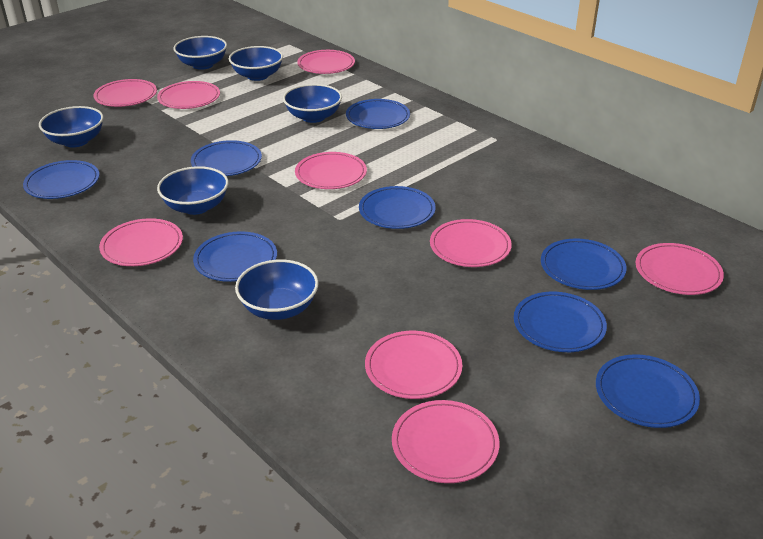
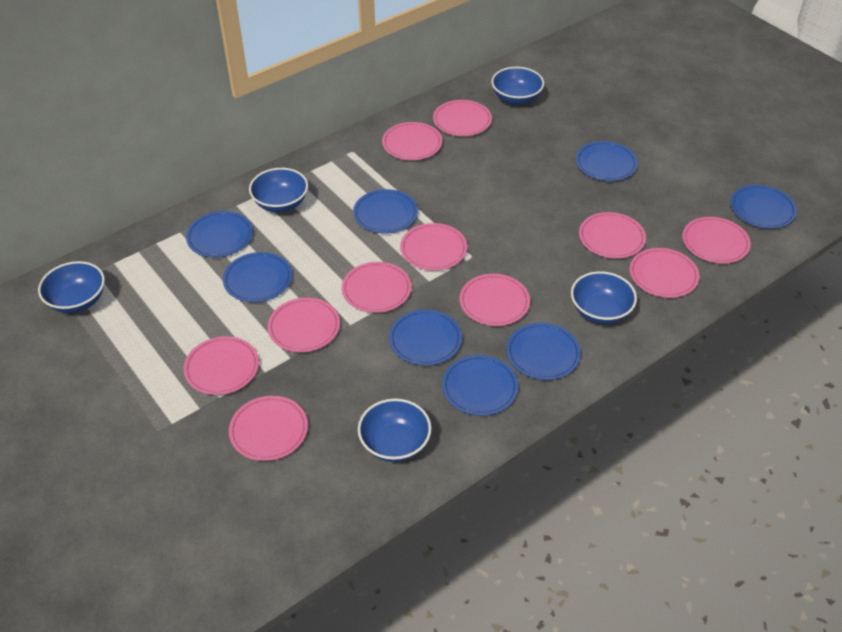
blue bowl: 6 -> 5
pink plate: 9 -> 11

